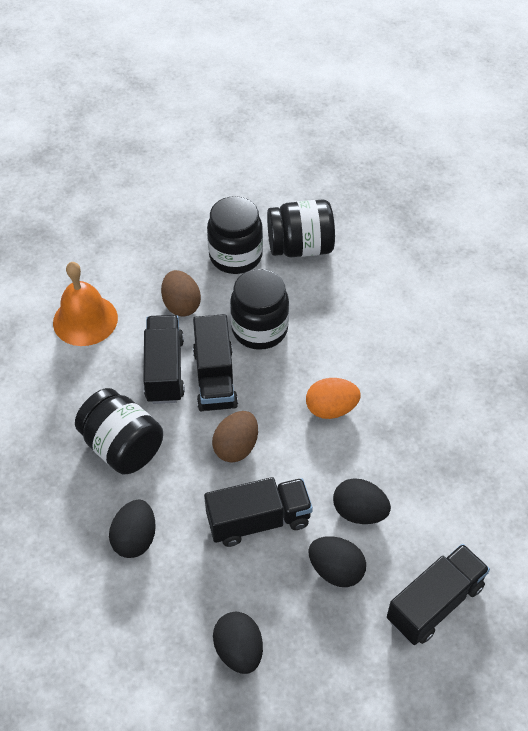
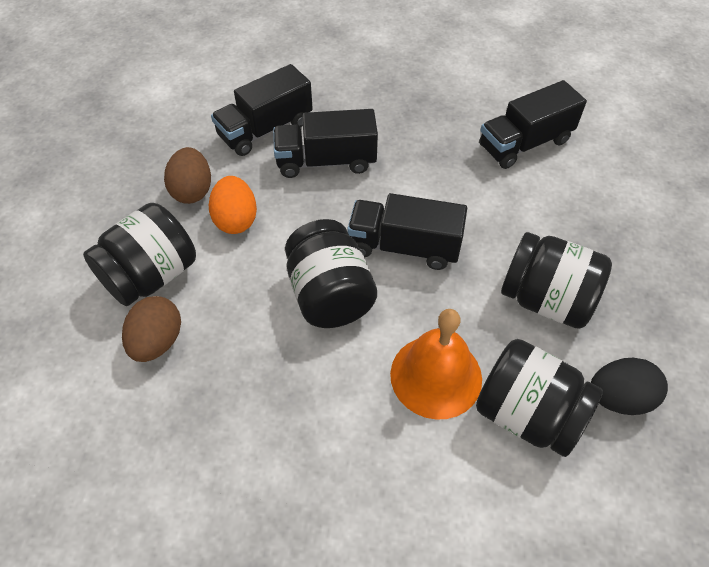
black egg: 4 -> 1

